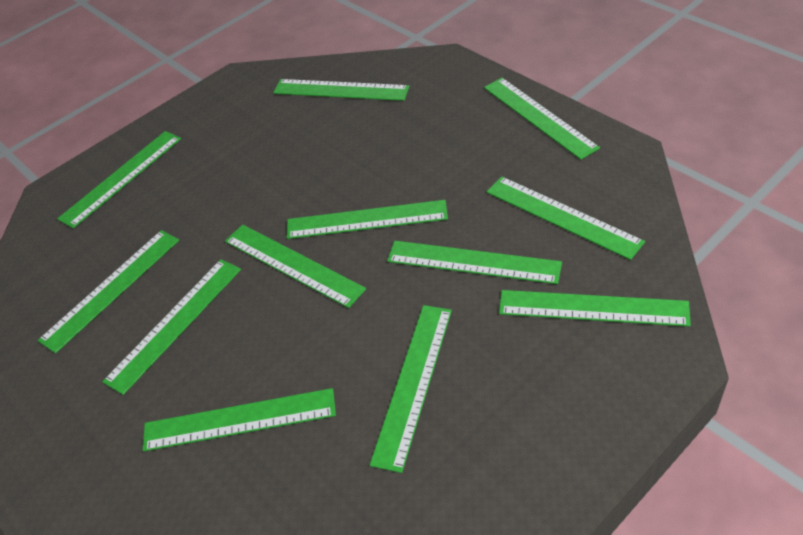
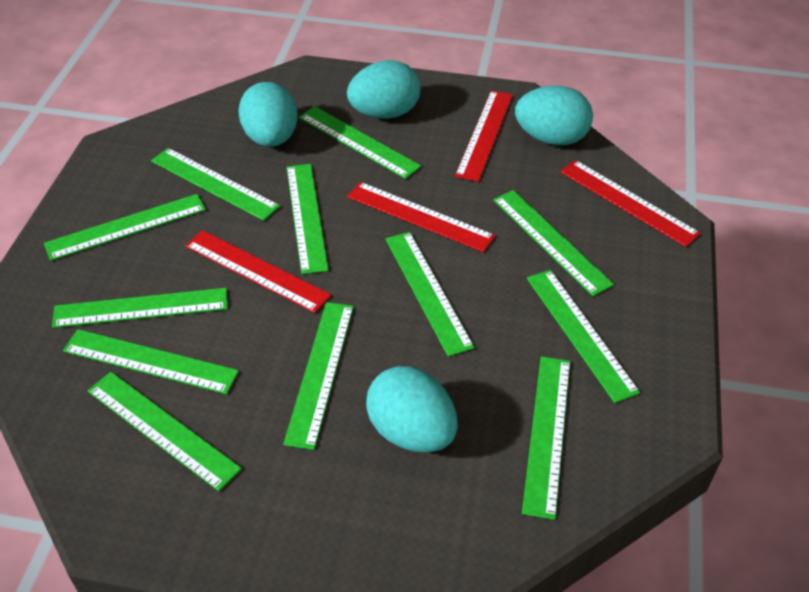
red ruler: 0 -> 4
turquoise egg: 0 -> 4

